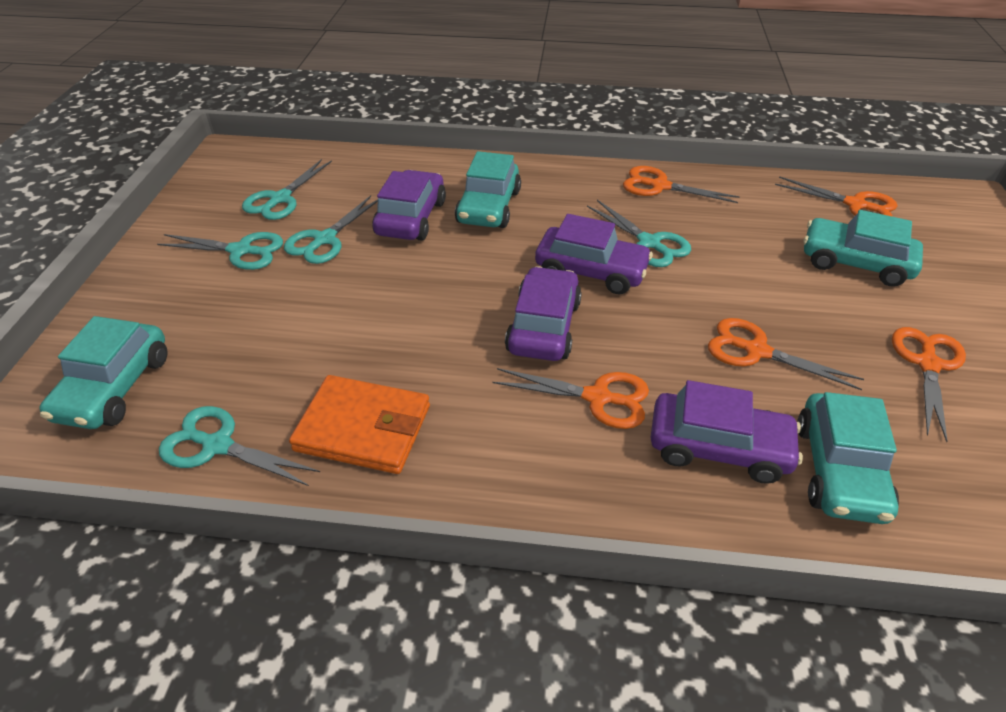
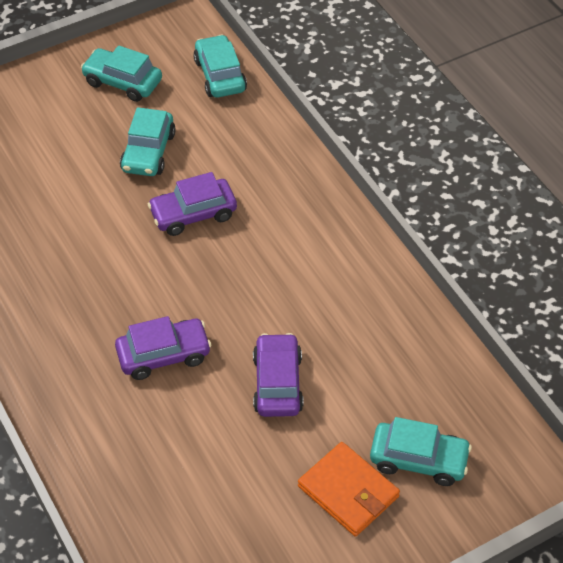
orange scissors: 5 -> 0
purple car: 4 -> 3
turquoise scissors: 5 -> 0

